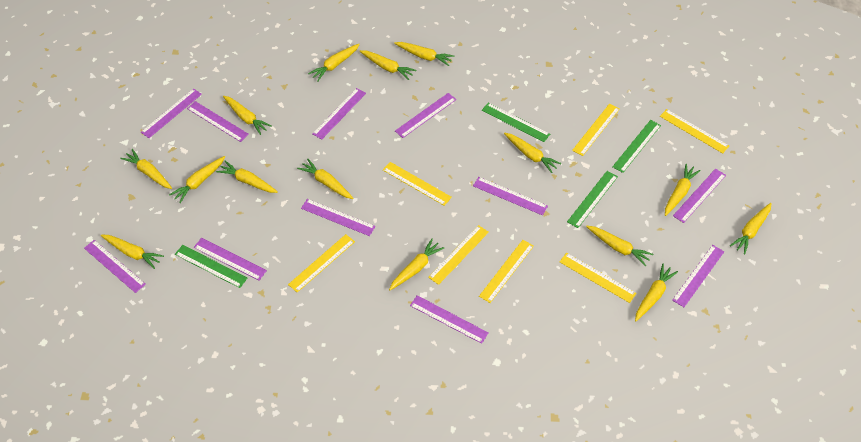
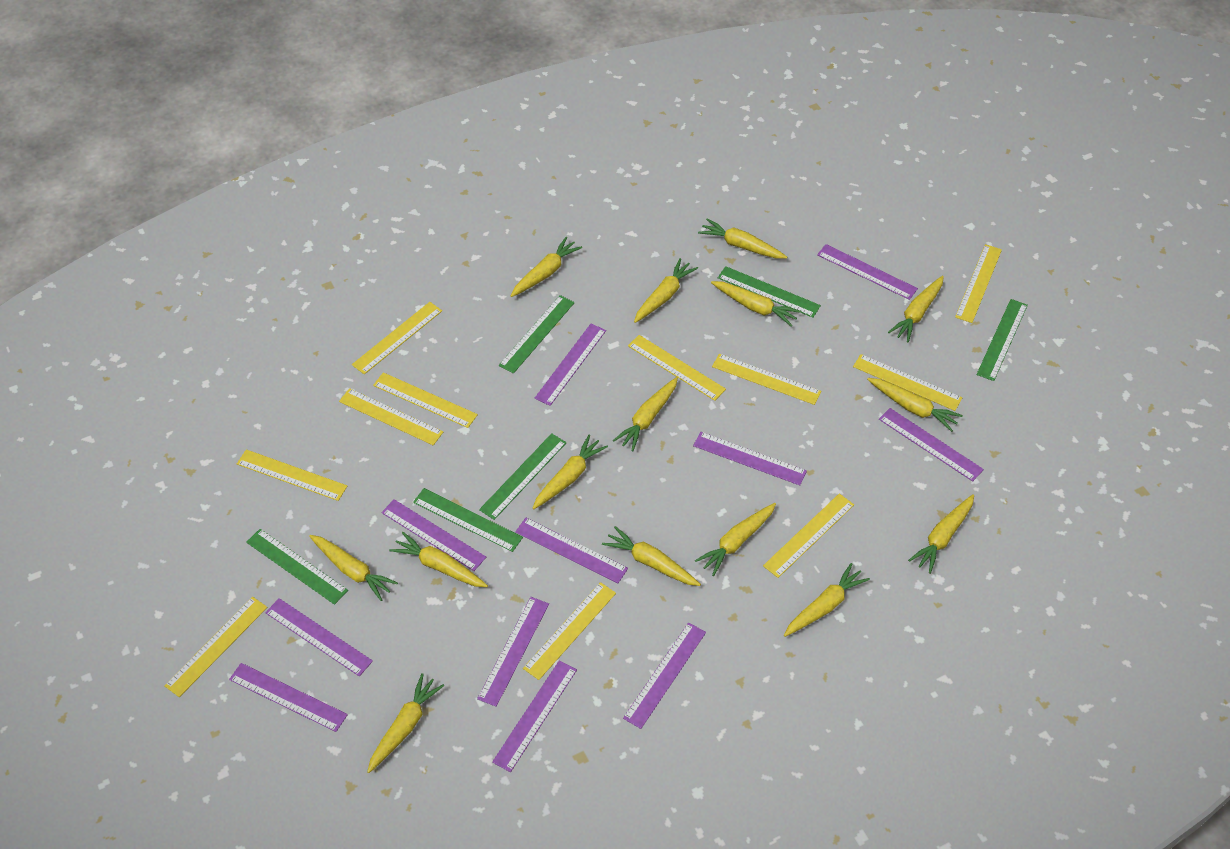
green ruler: 4 -> 6
yellow ruler: 7 -> 11

